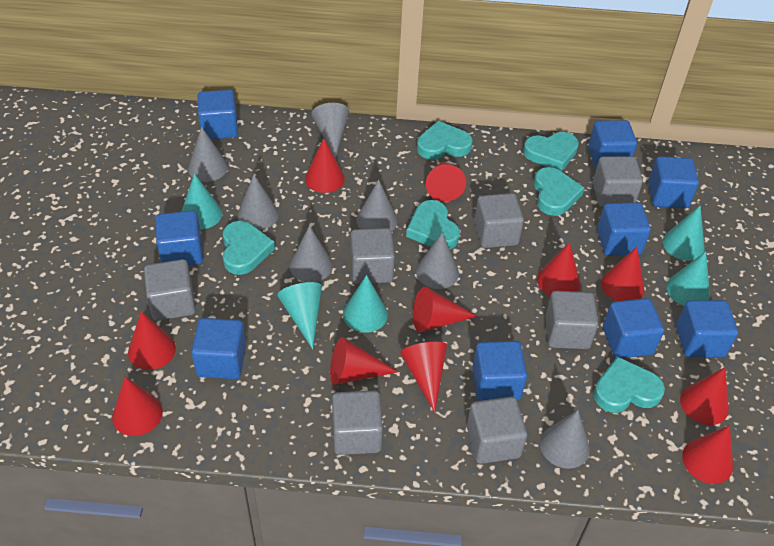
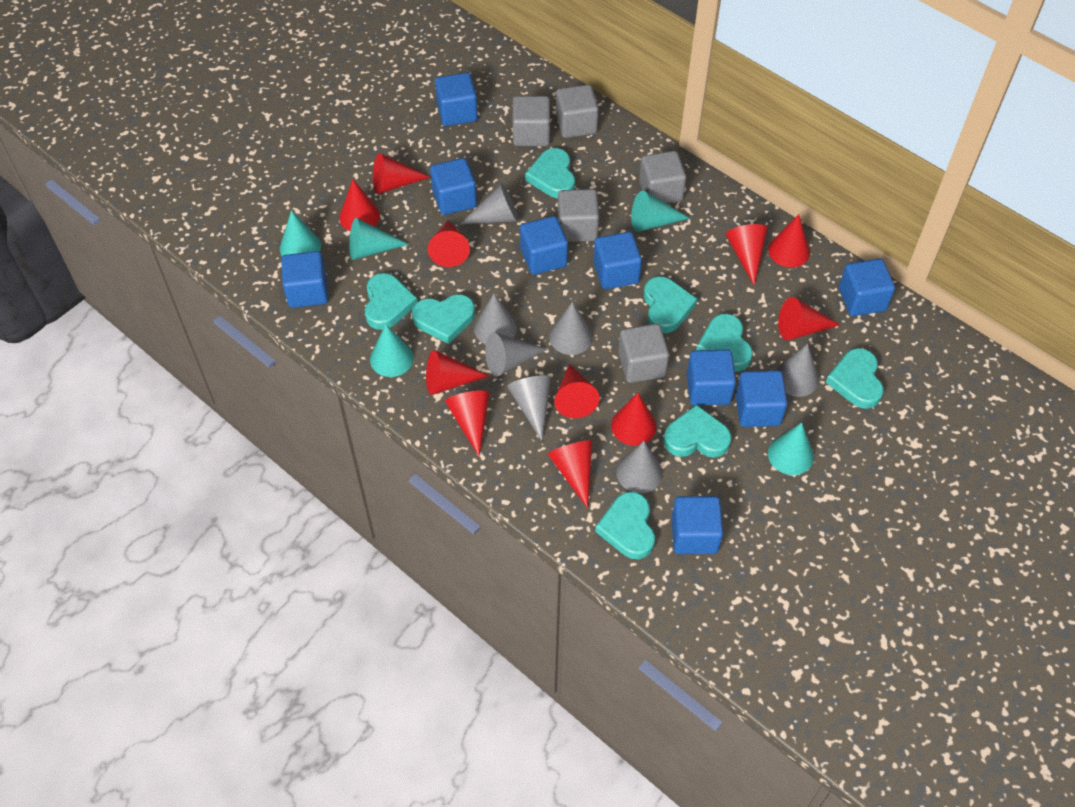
grey cube: 7 -> 5
turquoise heart: 6 -> 8

